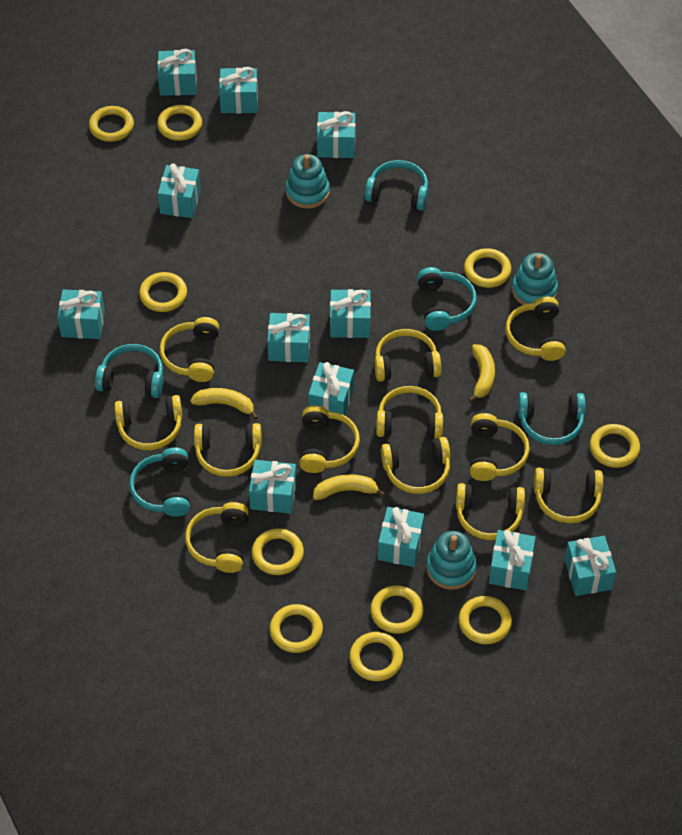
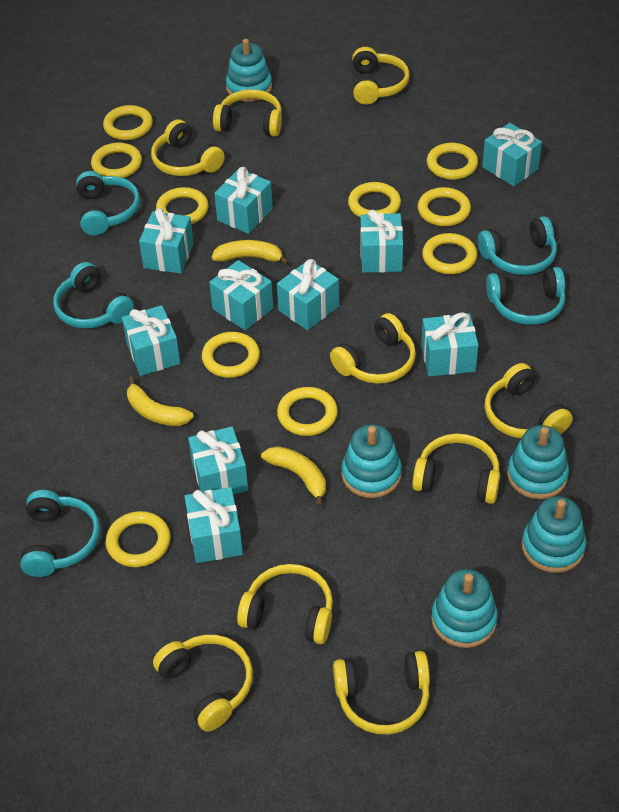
turquoise gift: 12 -> 10
turquoise stacking toy: 3 -> 5
yellow headphones: 12 -> 9

